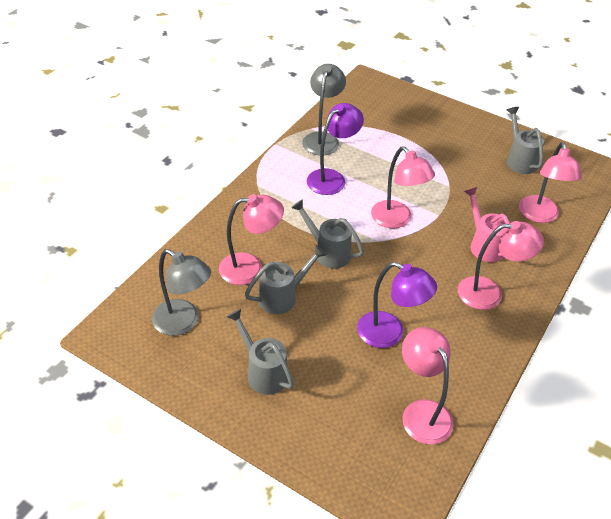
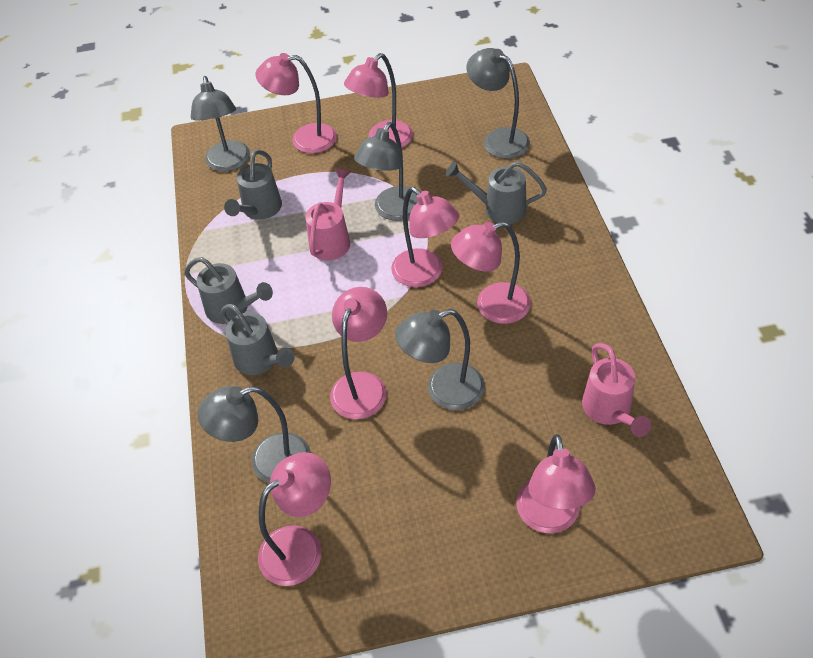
grey lamp: 2 -> 5
pink lamp: 5 -> 7
pink watering can: 1 -> 2
purple lamp: 2 -> 0

